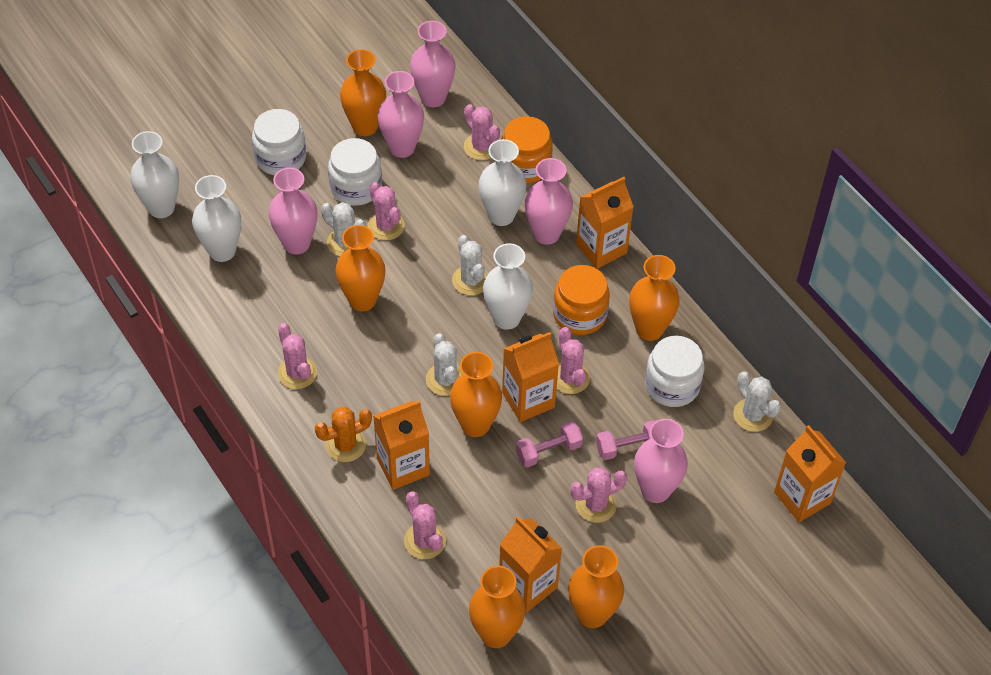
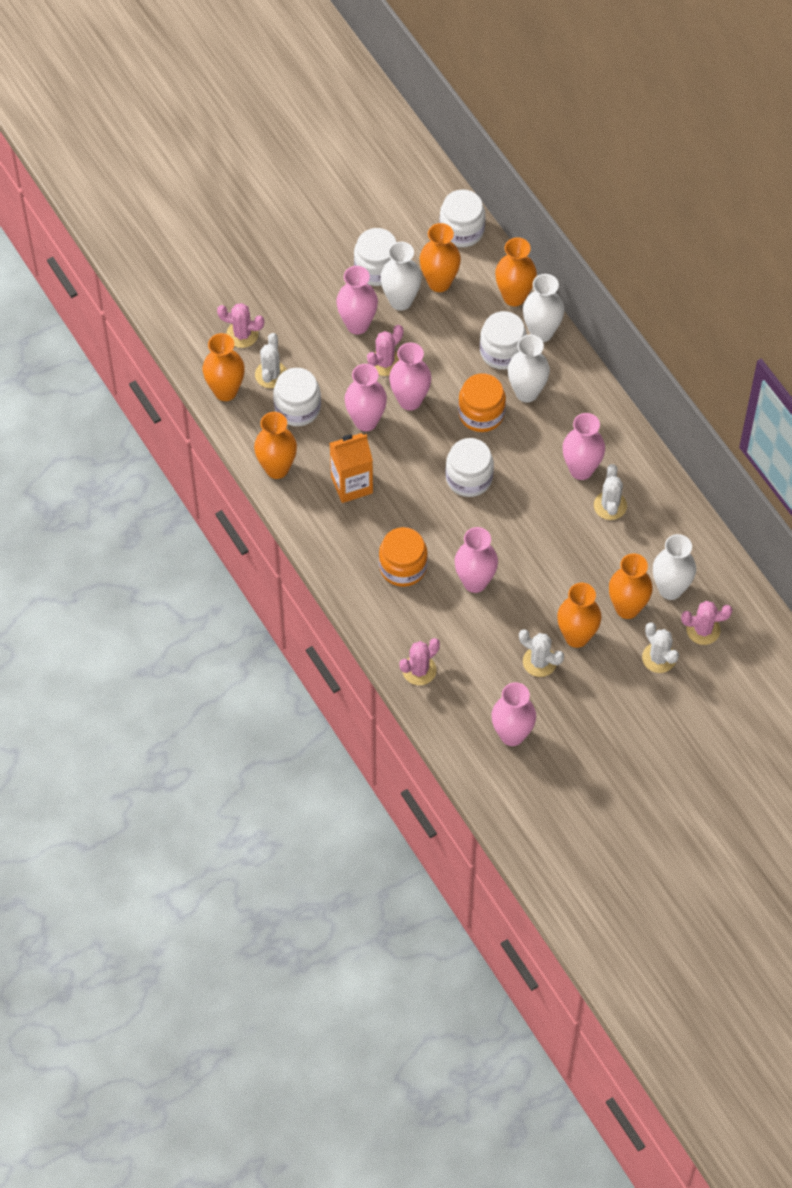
orange cactus: 1 -> 0
orange carton: 5 -> 1
pink cactus: 6 -> 4
pink dumbbell: 2 -> 0
pink vase: 5 -> 6
white jar: 3 -> 5

